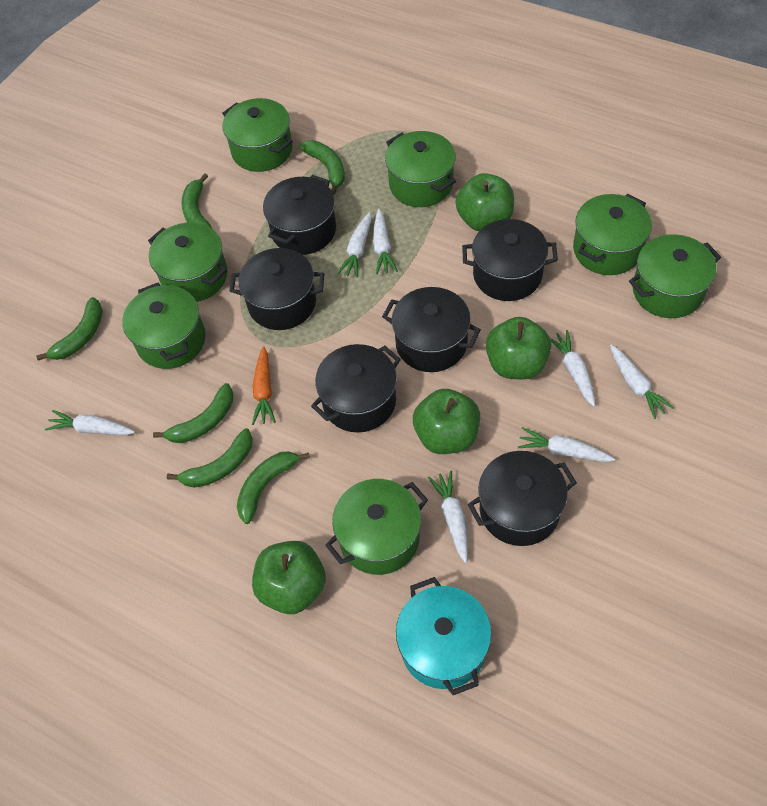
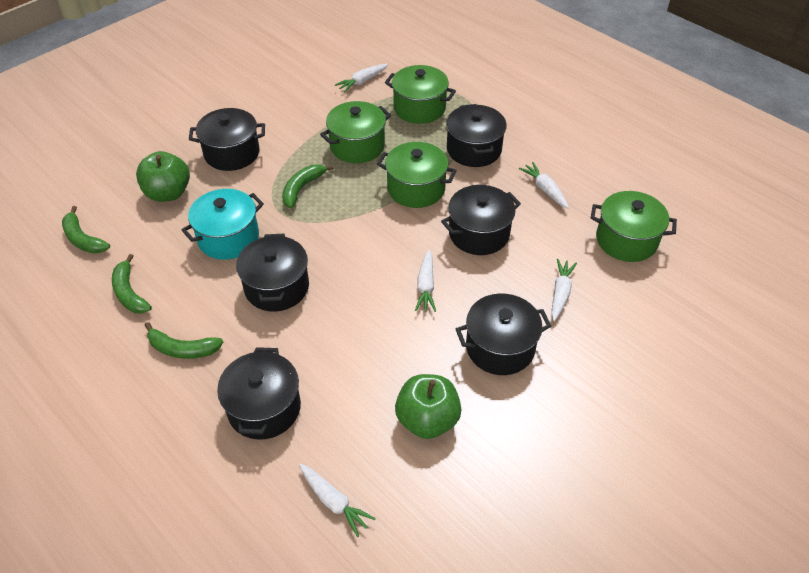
green apple: 4 -> 2
green banana: 6 -> 4
green pot: 7 -> 4
orange carrot: 1 -> 0
white carrot: 7 -> 5

